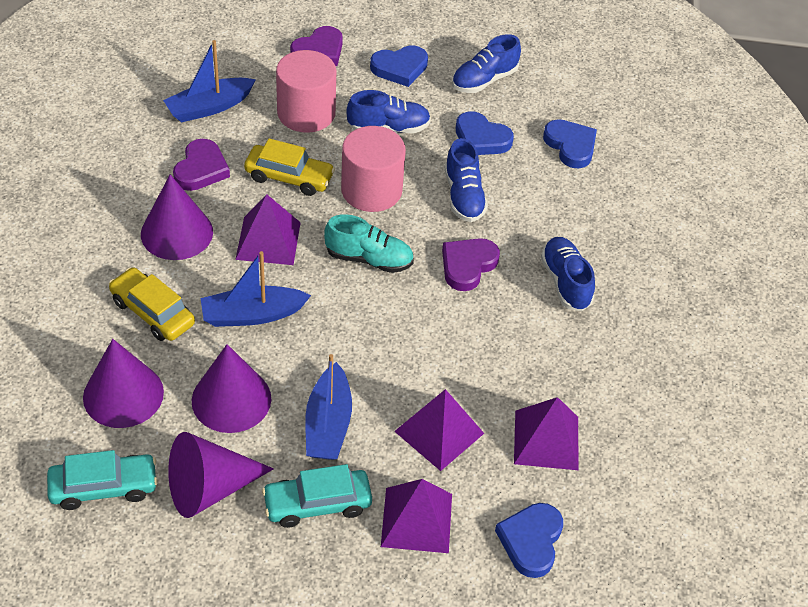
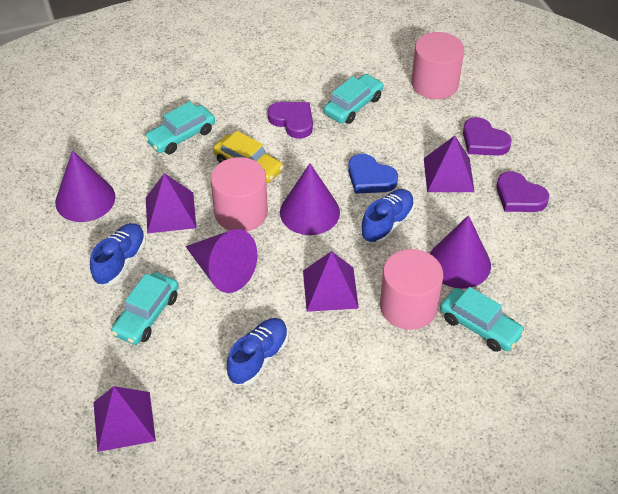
blue boat: 3 -> 0
blue heart: 4 -> 1
blue shoe: 4 -> 3
pink cylinder: 2 -> 3
turquoise car: 2 -> 4
turquoise shoe: 1 -> 0
yellow car: 2 -> 1

